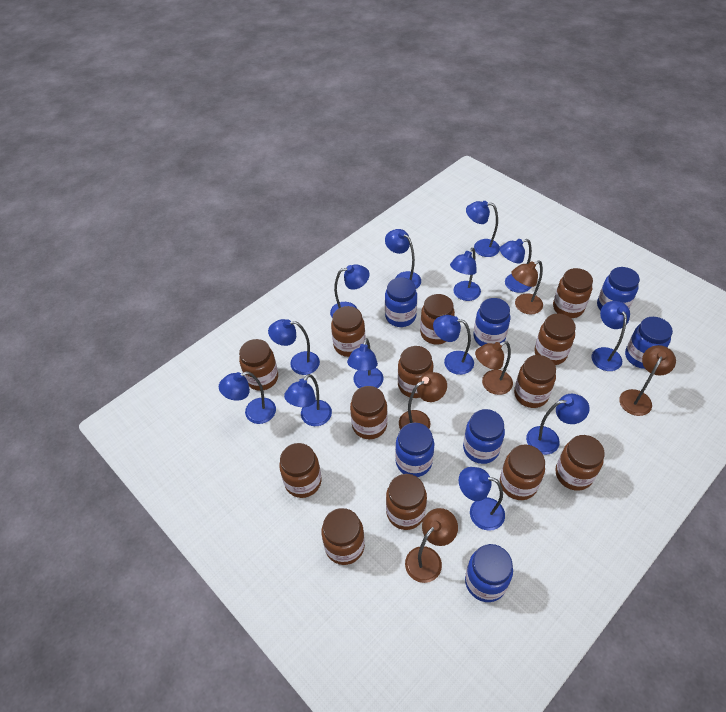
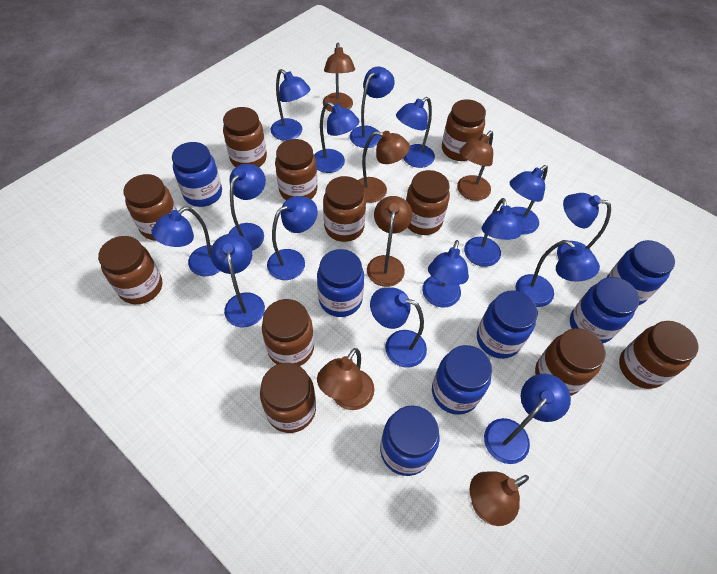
blue lamp: 13 -> 15
brown jar: 13 -> 11
brown lamp: 5 -> 6

